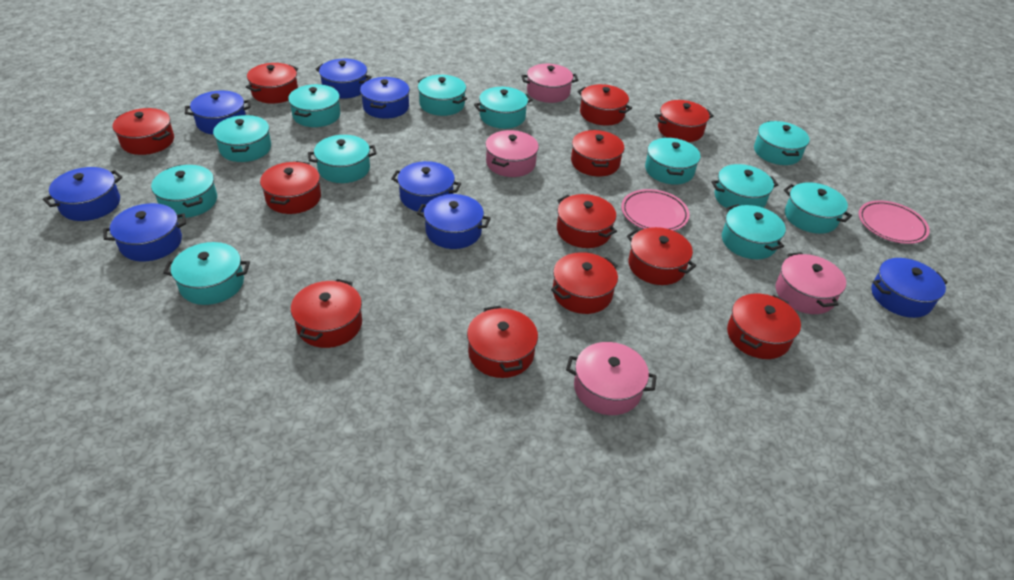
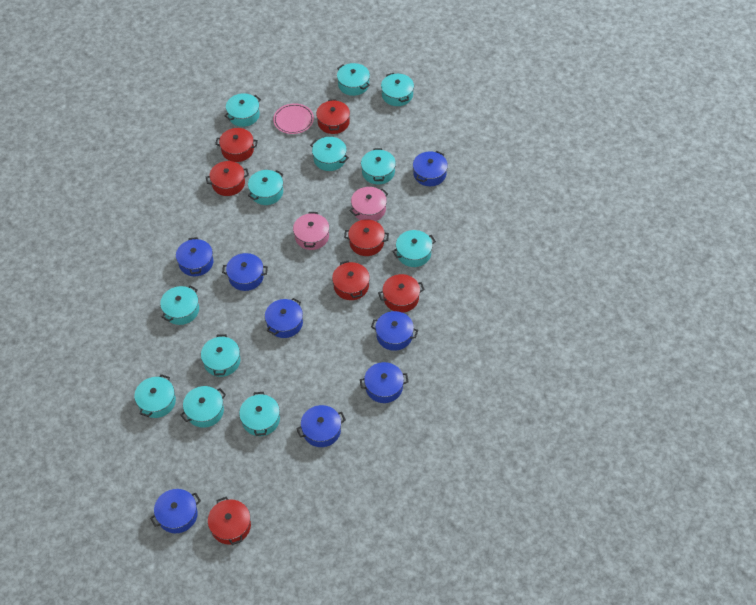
pink plate: 2 -> 1
pink pot: 4 -> 2
red pot: 12 -> 7

